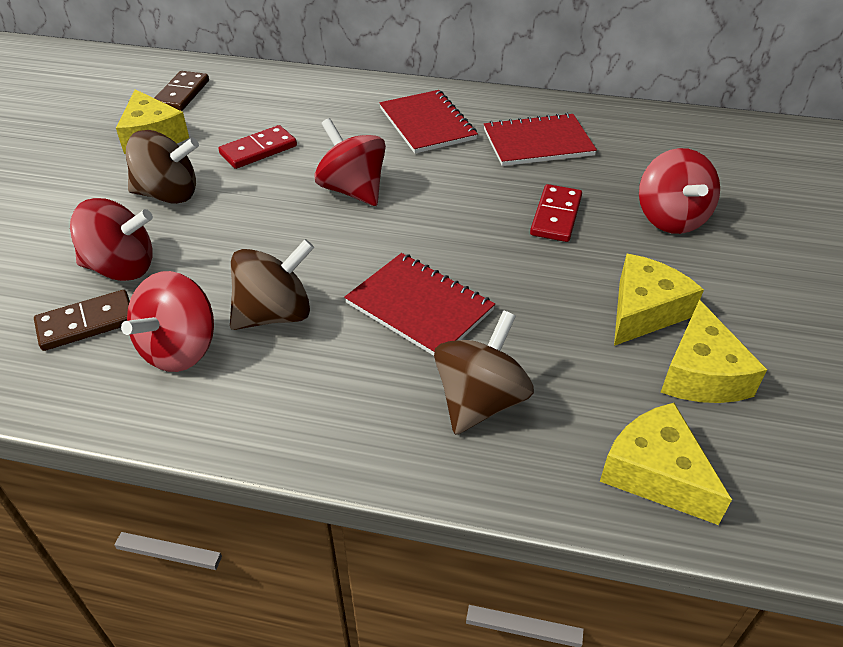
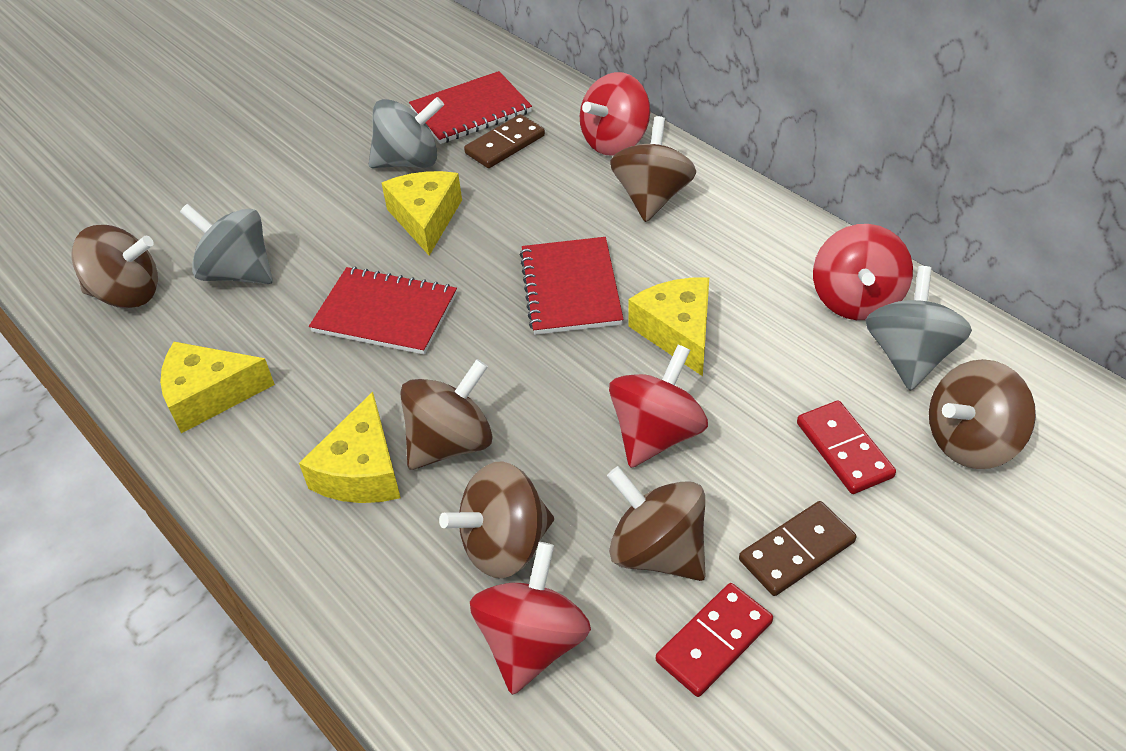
brown spinning top: 3 -> 6
grey spinning top: 0 -> 3

